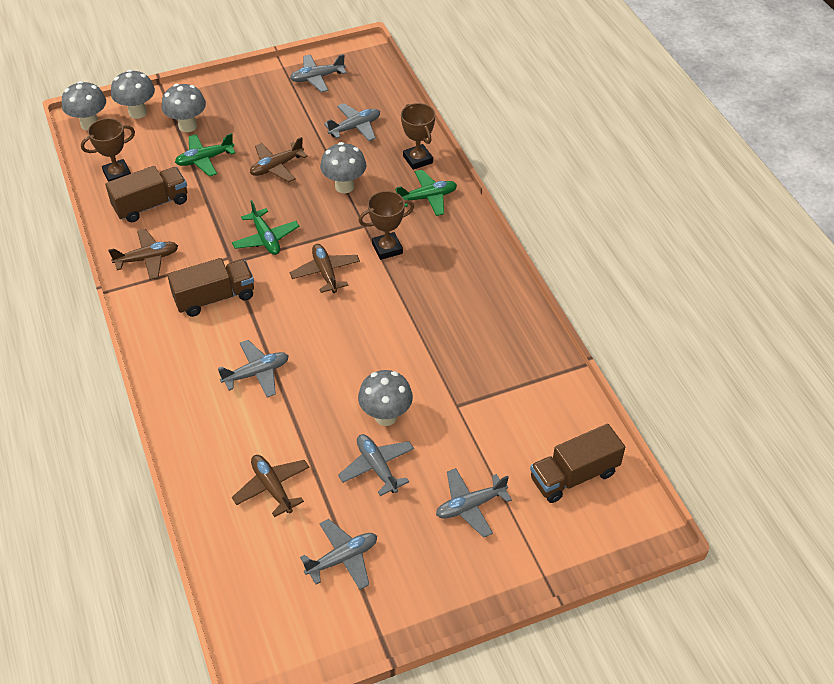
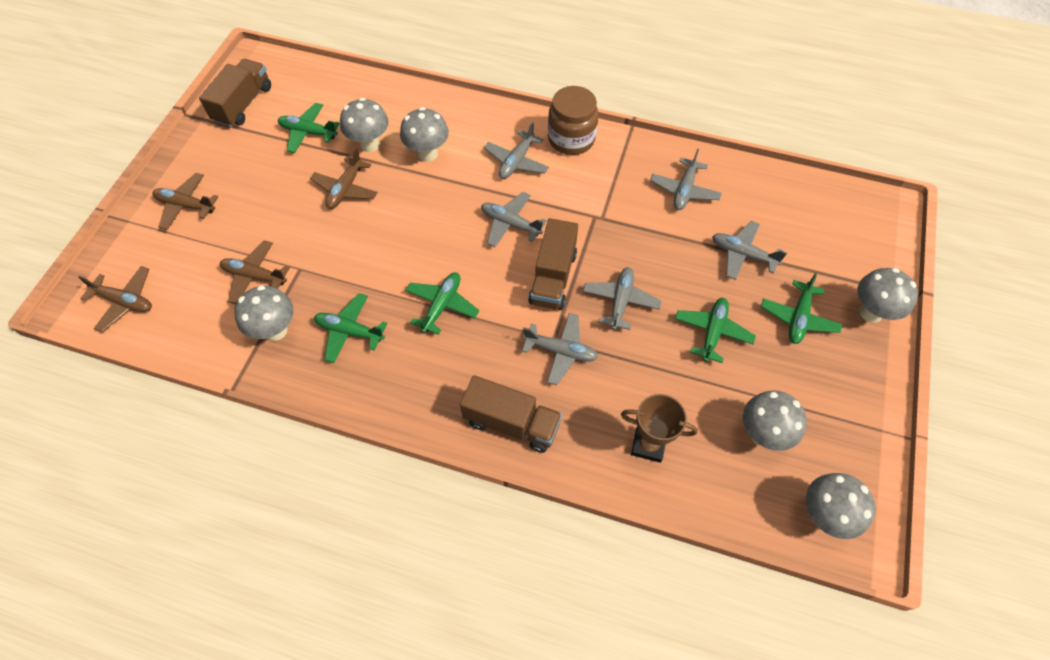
brown jar: 0 -> 1
brown trophy: 3 -> 1
green plane: 3 -> 5
grey mushroom: 5 -> 6

